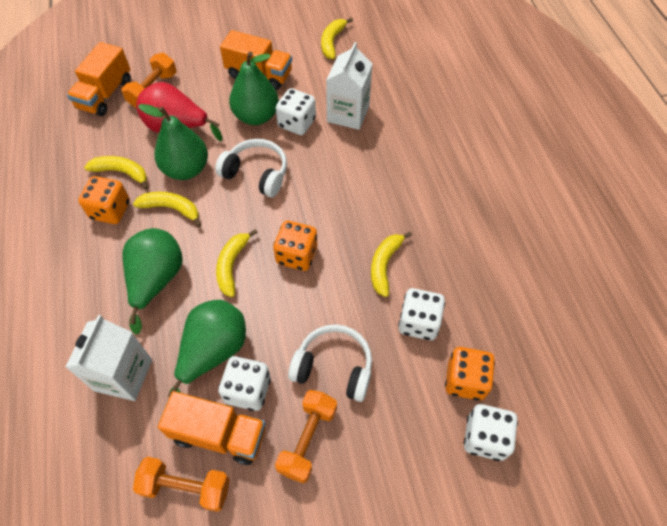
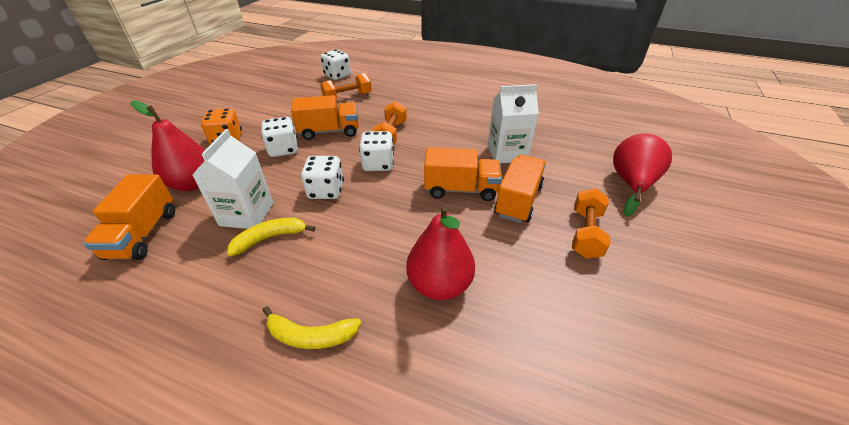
green pear: 4 -> 0
orange dice: 3 -> 1
orange truck: 3 -> 4
red pear: 1 -> 3
white headphones: 2 -> 0
yellow banana: 5 -> 2

